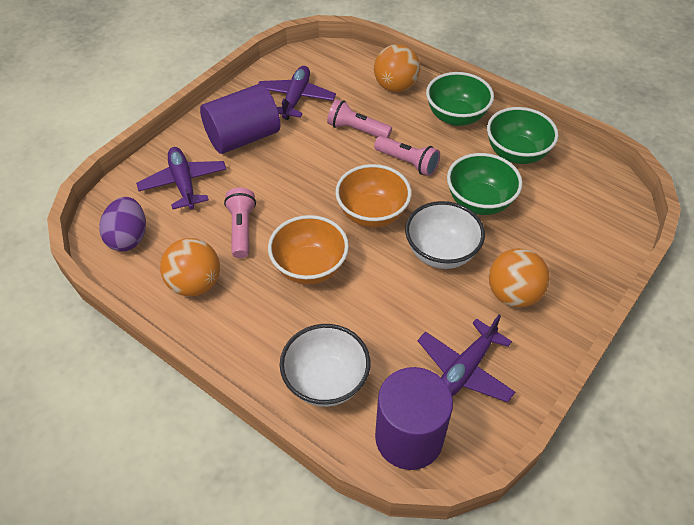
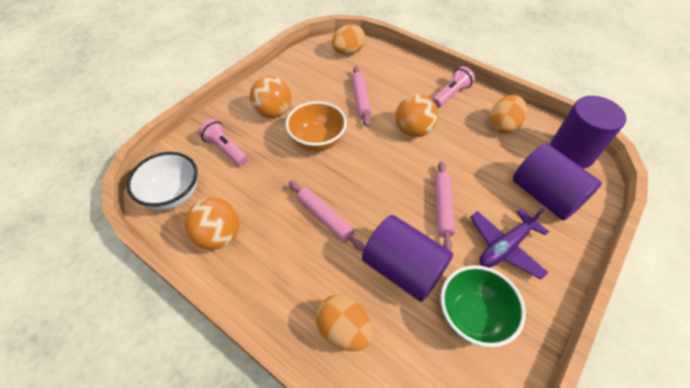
green bowl: 3 -> 1
orange bowl: 2 -> 1
orange egg: 0 -> 3
pink flashlight: 3 -> 2
pink rolling pin: 0 -> 3
purple cylinder: 2 -> 3
purple egg: 1 -> 0
purple plane: 3 -> 1
white bowl: 2 -> 1

